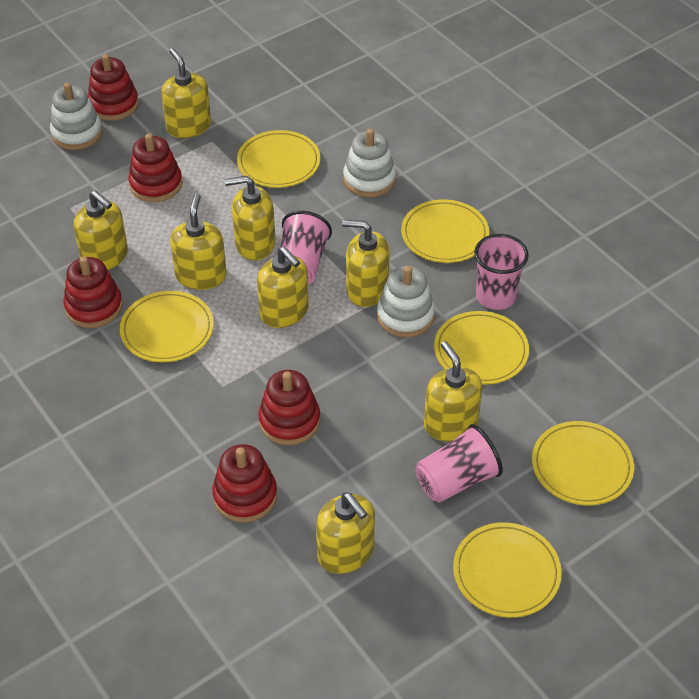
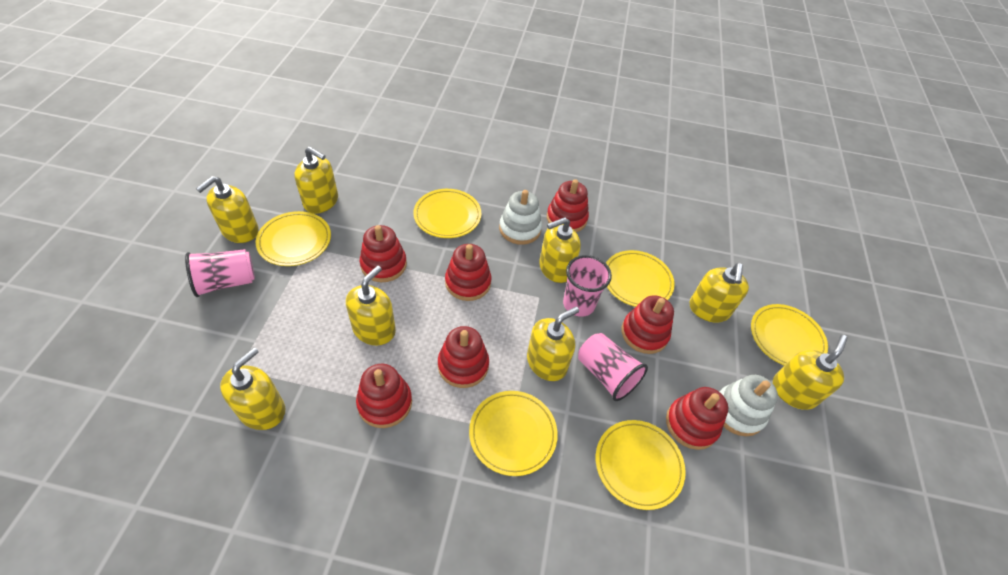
red stacking toy: 5 -> 7
white stacking toy: 3 -> 2

